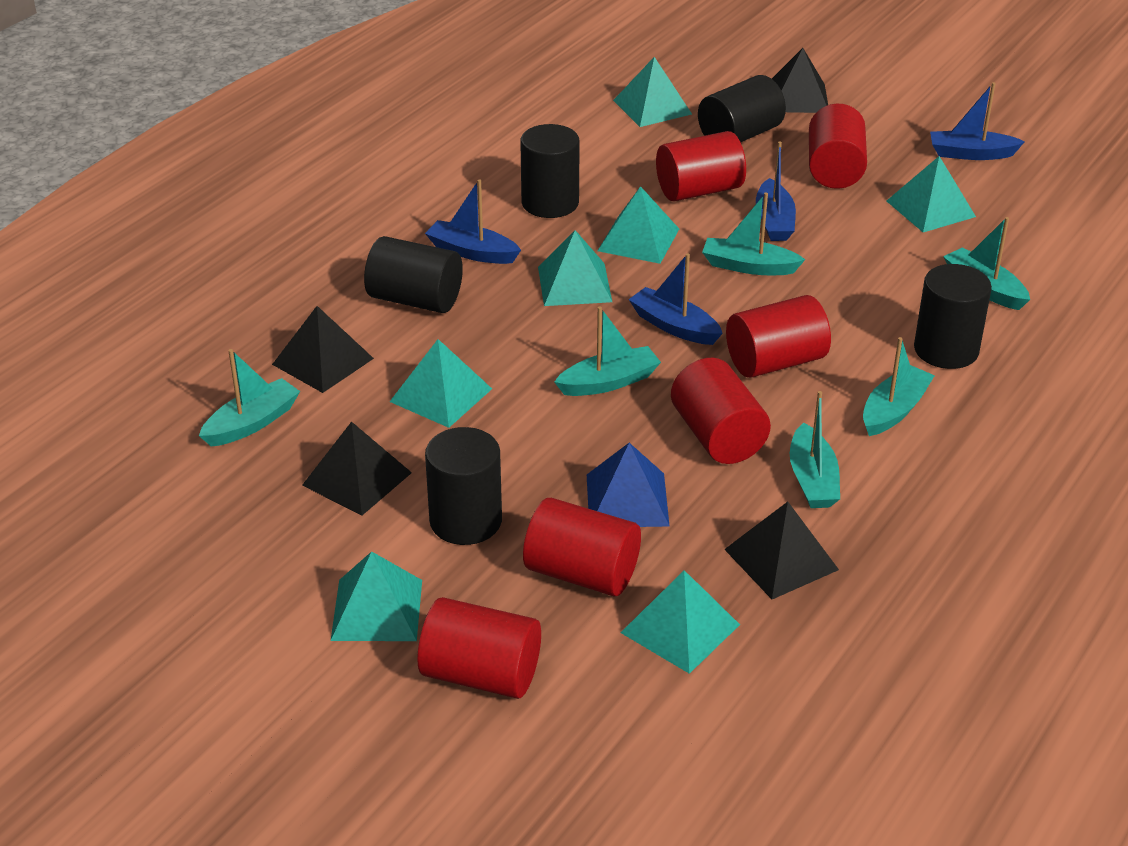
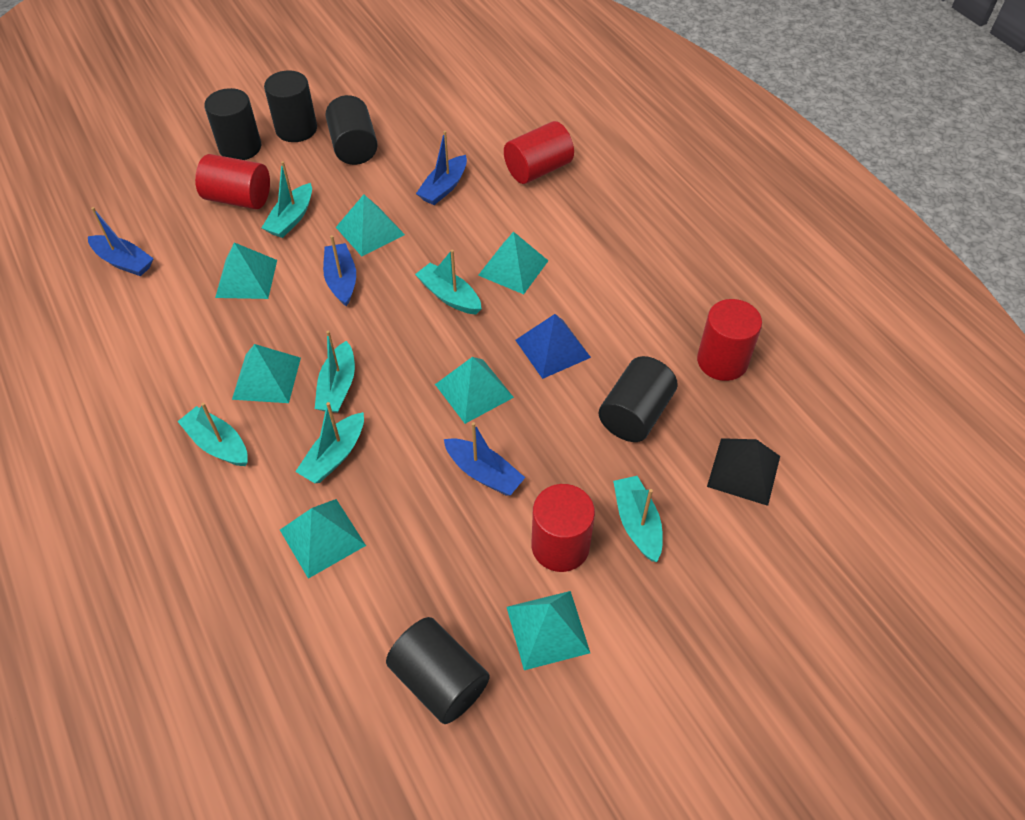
black pyramid: 4 -> 1
red cylinder: 6 -> 4

